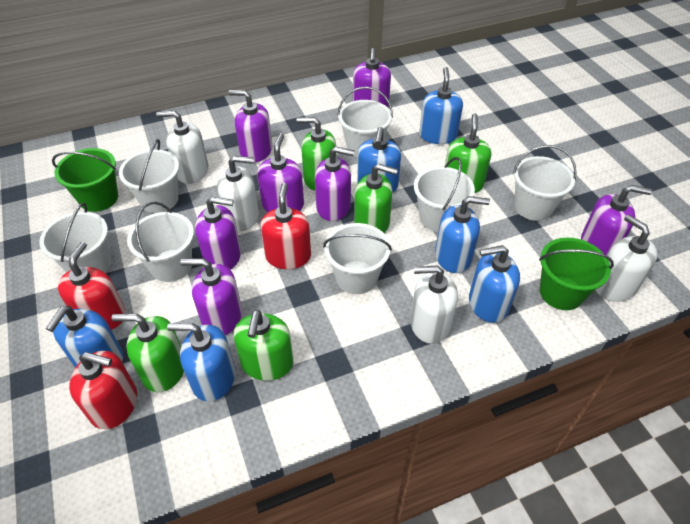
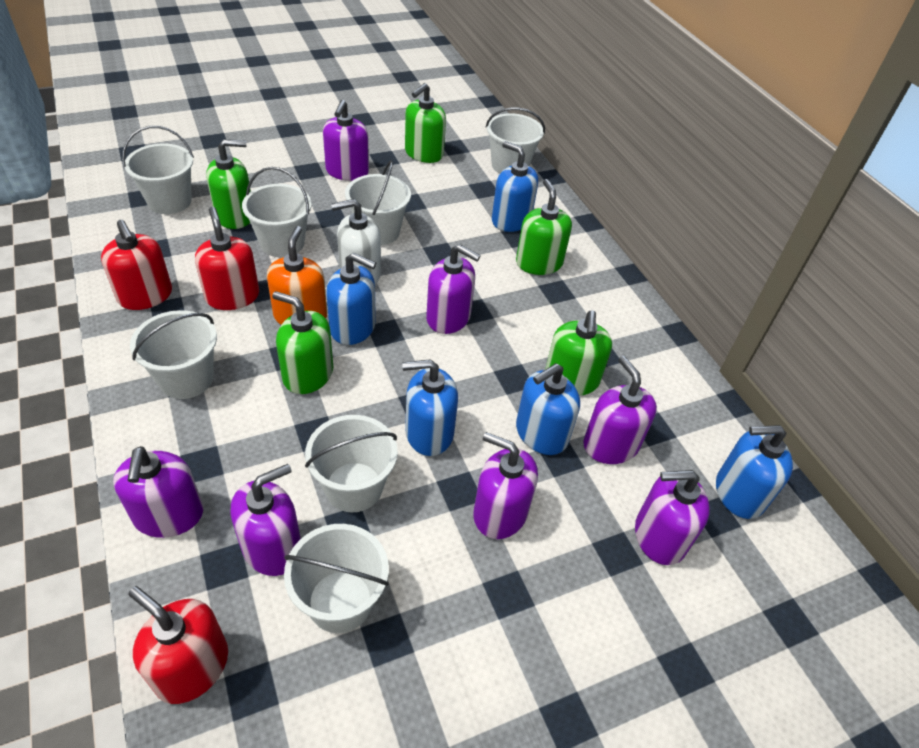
blue soap dispenser: 6 -> 5
green bucket: 2 -> 0
orange soap dispenser: 0 -> 1
white soap dispenser: 4 -> 1

